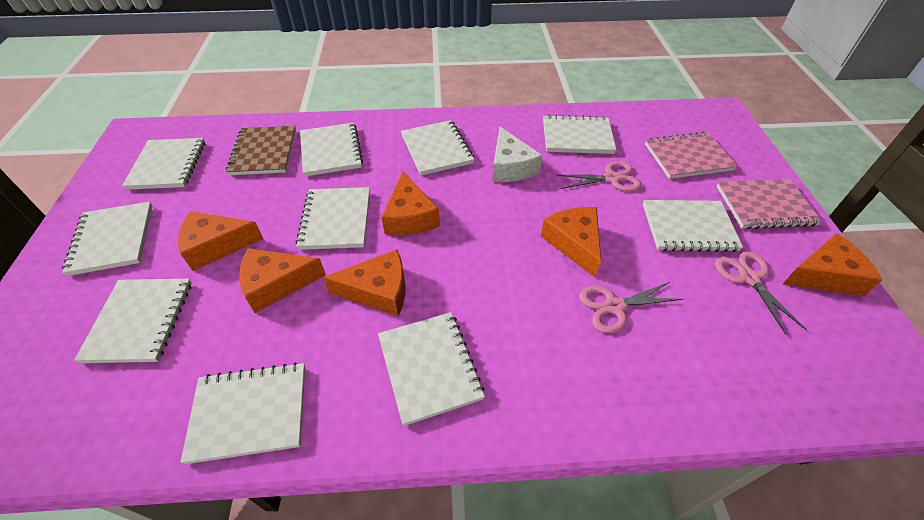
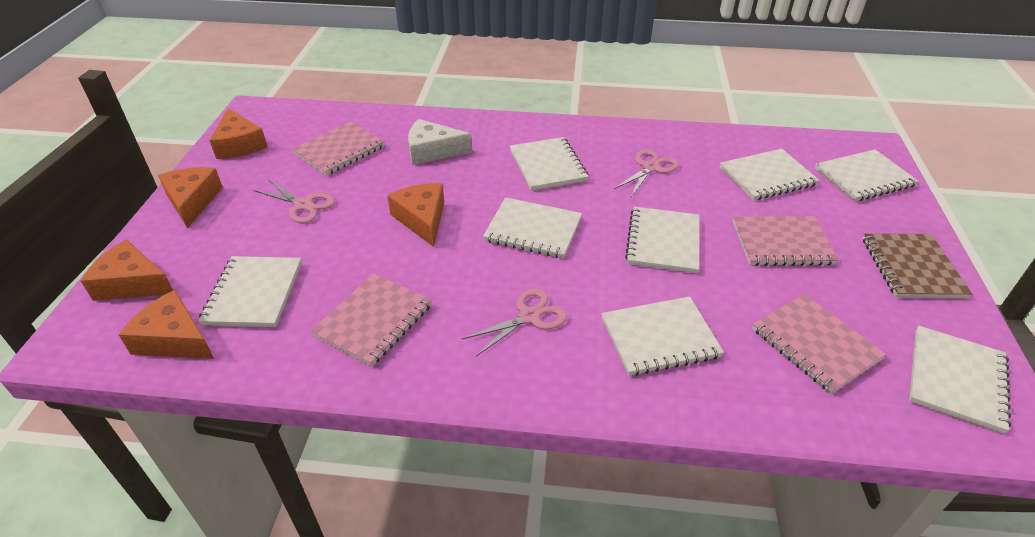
orange cheese: 6 -> 5
pink notebook: 2 -> 4
white notebook: 10 -> 8

